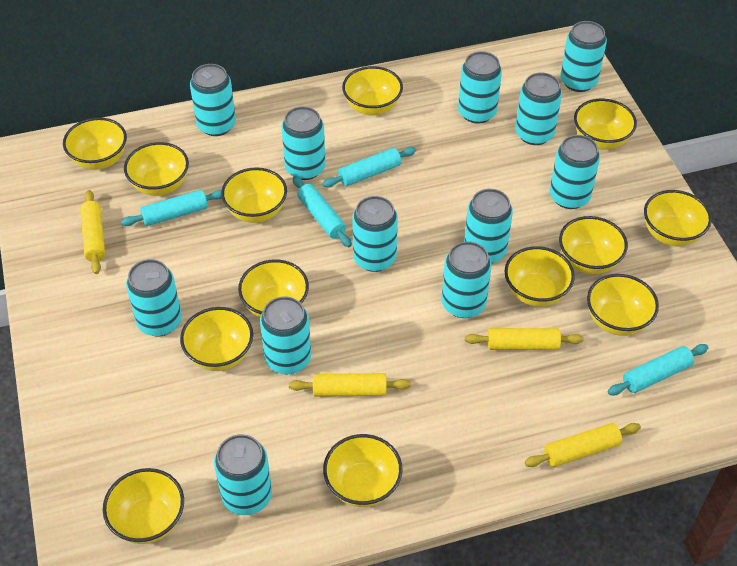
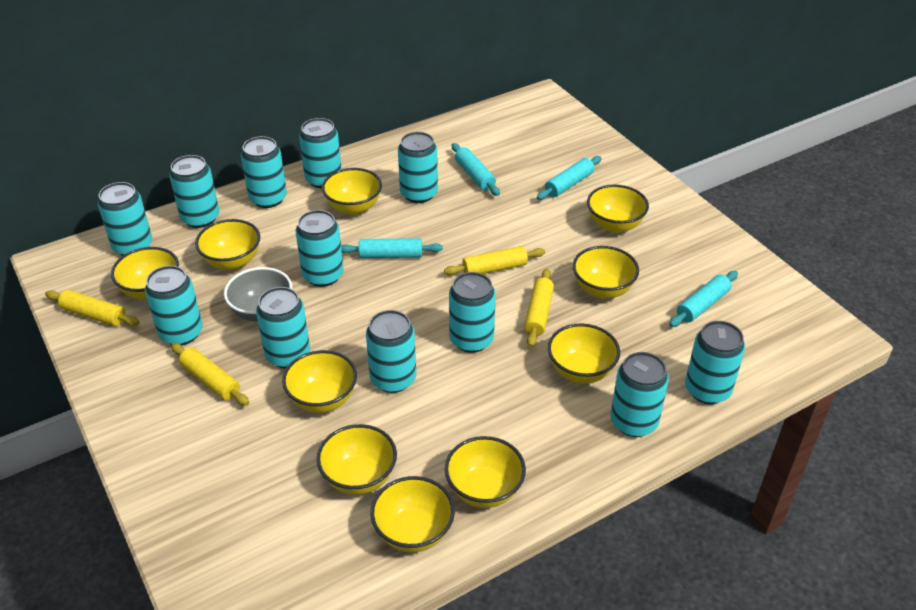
grey bowl: 0 -> 1
yellow bowl: 13 -> 10

